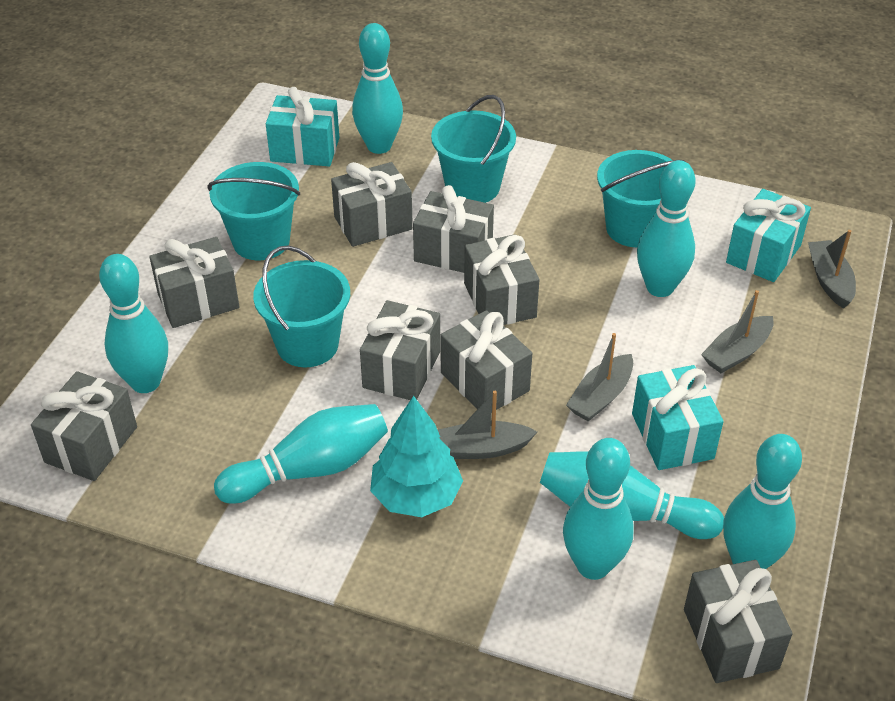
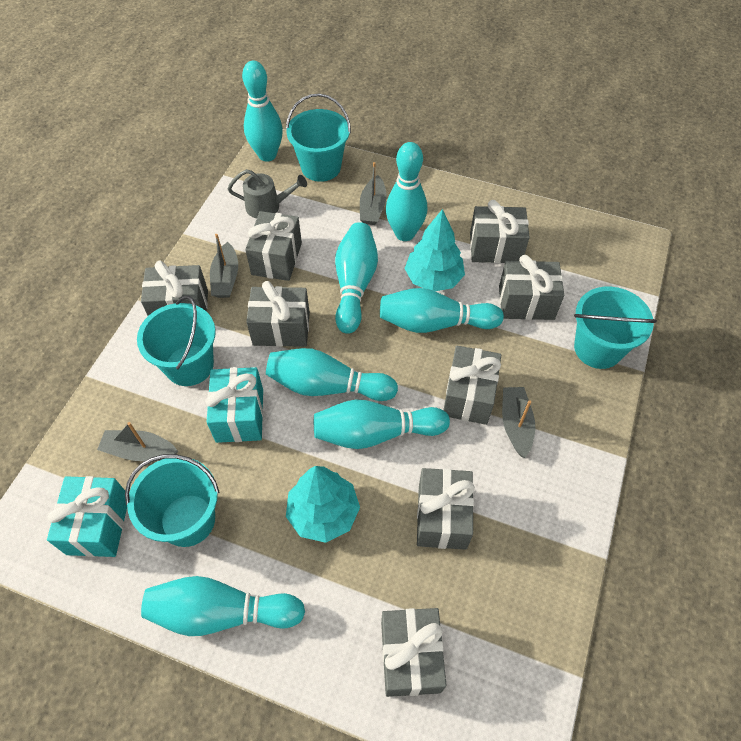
grey watering can: 0 -> 1
turquoise gift: 3 -> 2
turquoise tree: 1 -> 2

